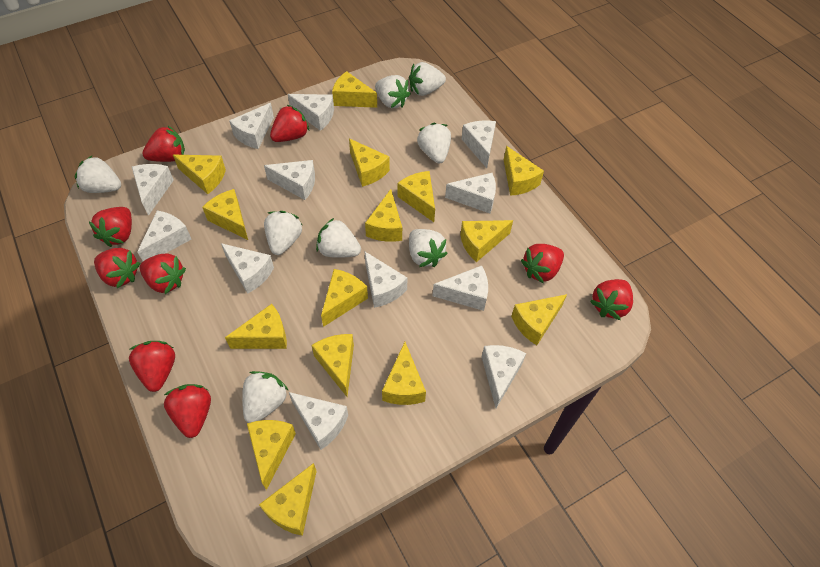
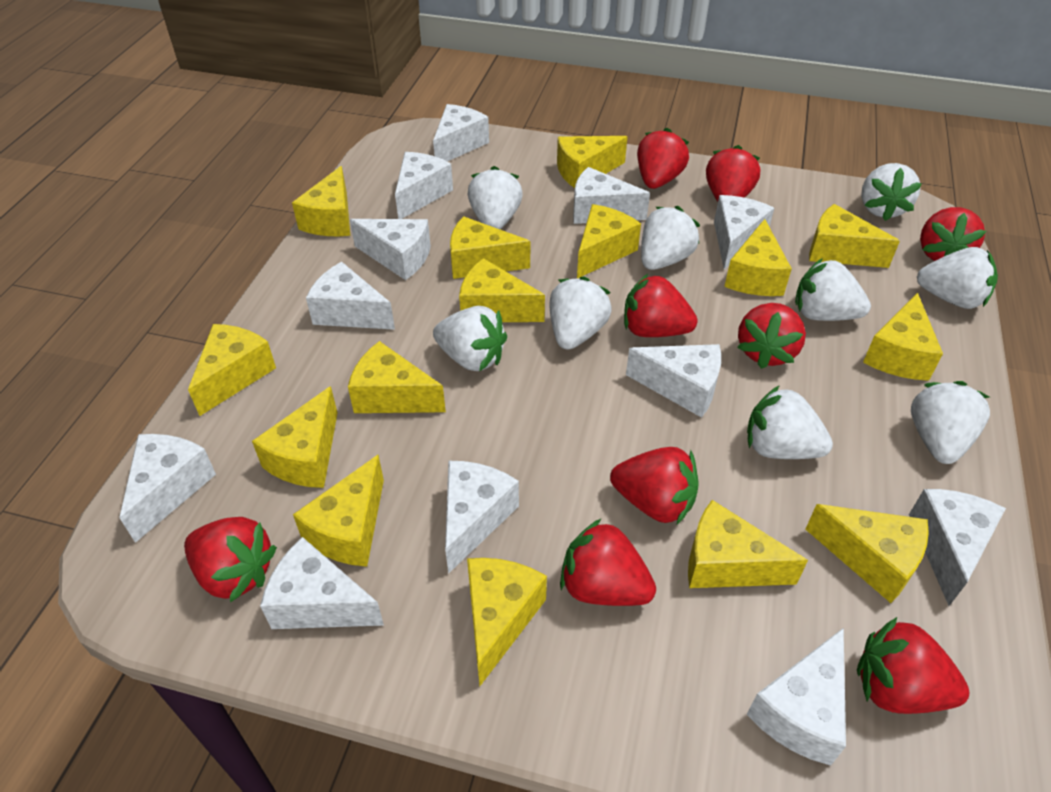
white strawberry: 8 -> 9

